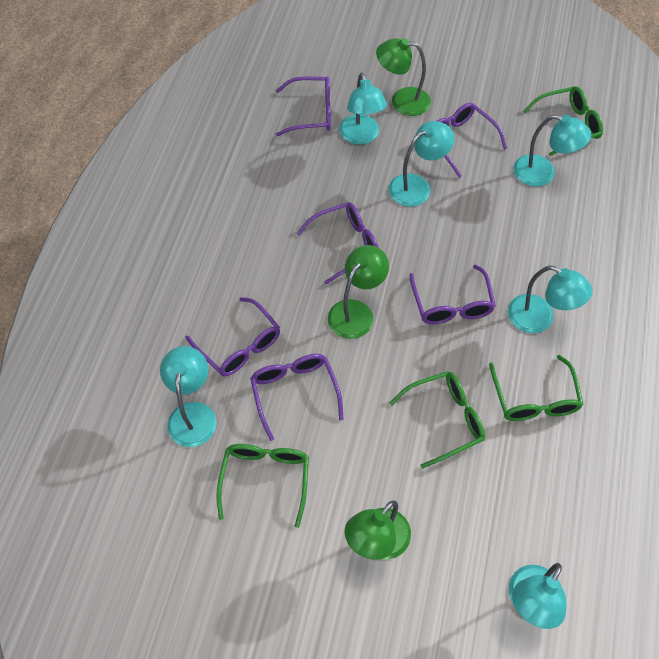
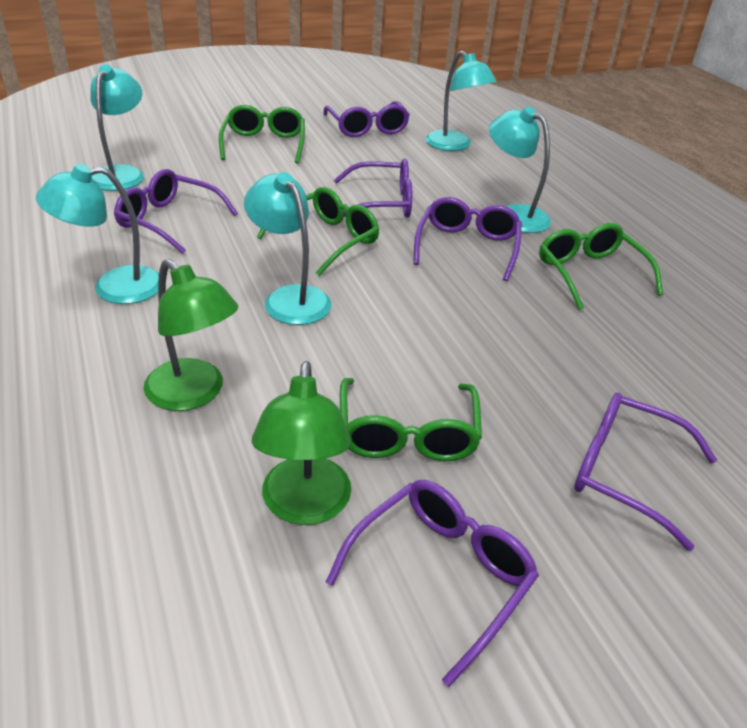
green lamp: 3 -> 2
turquoise lamp: 6 -> 5

